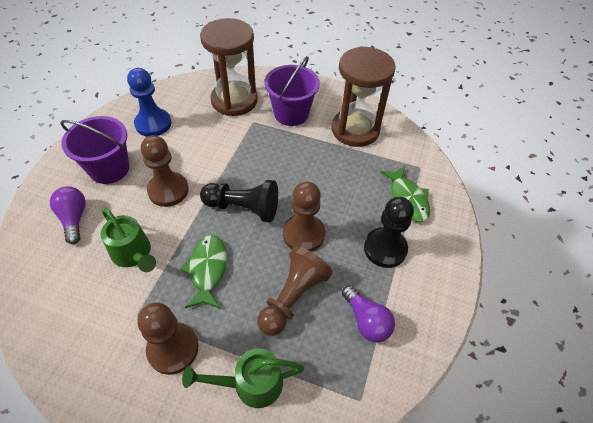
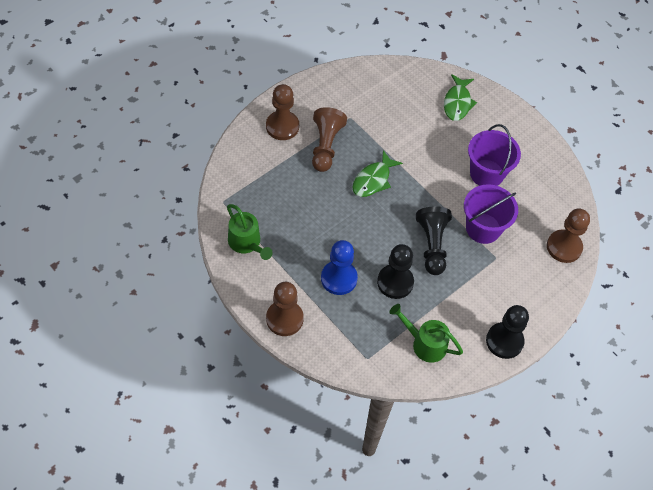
black pawn: 2 -> 3
brown hourglass: 2 -> 0
purple light bulb: 2 -> 0

